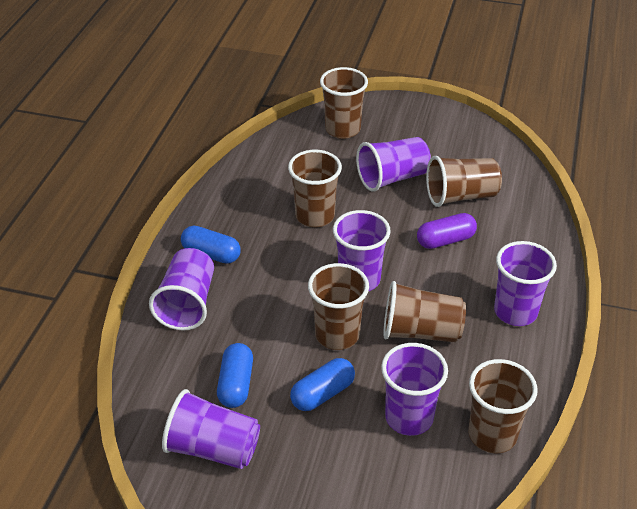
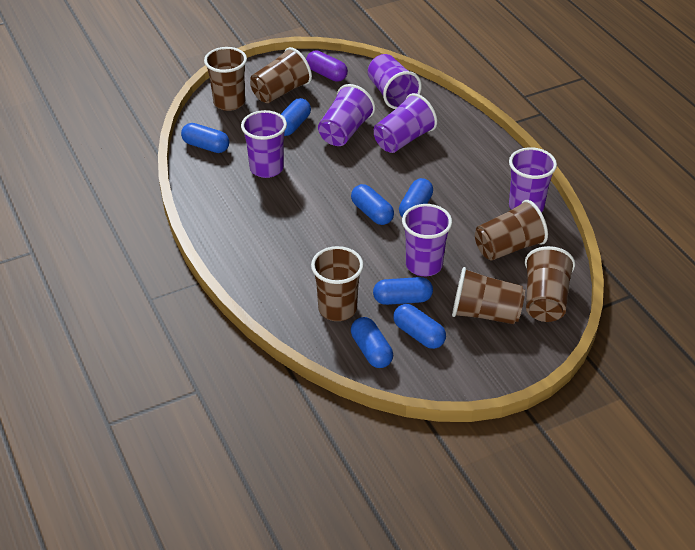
blue capsule: 3 -> 7

